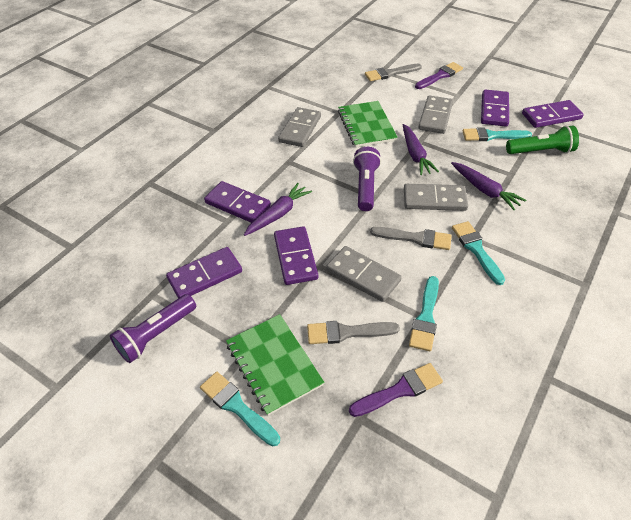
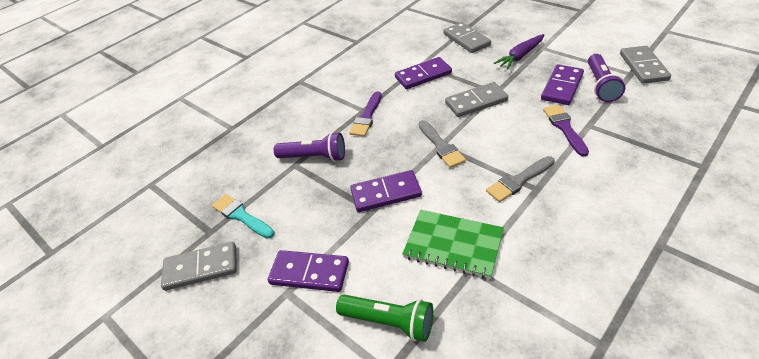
green notebook: 2 -> 1
grey brush: 3 -> 2
purple carrot: 3 -> 1
purple domino: 5 -> 4
turquoise brush: 4 -> 1

